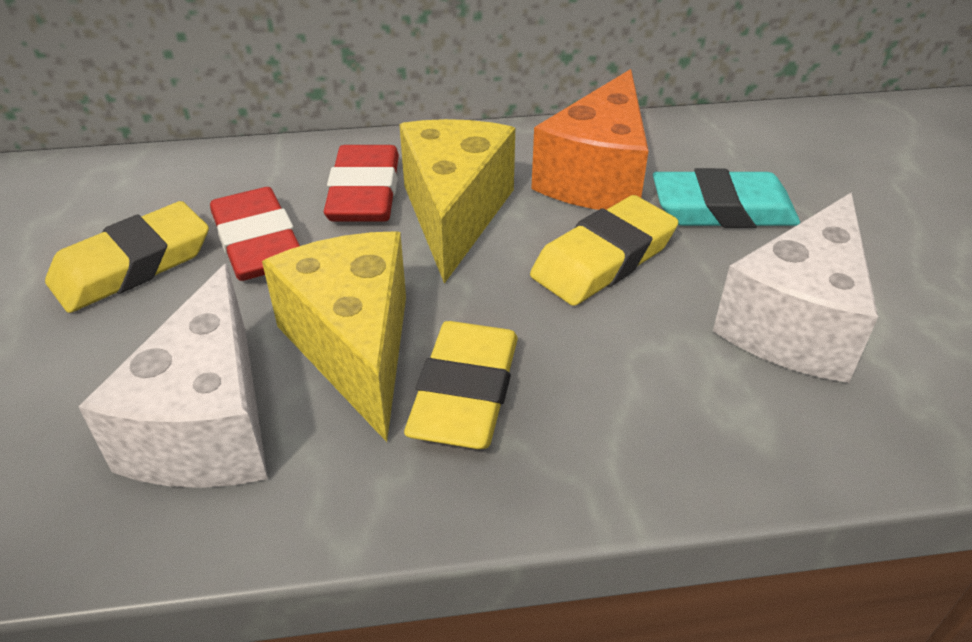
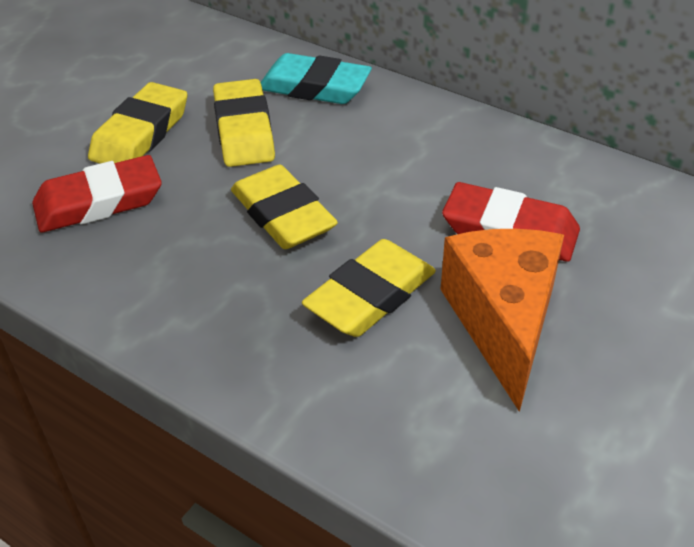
white cheese: 2 -> 0
yellow cheese: 2 -> 0
yellow eraser: 3 -> 4

